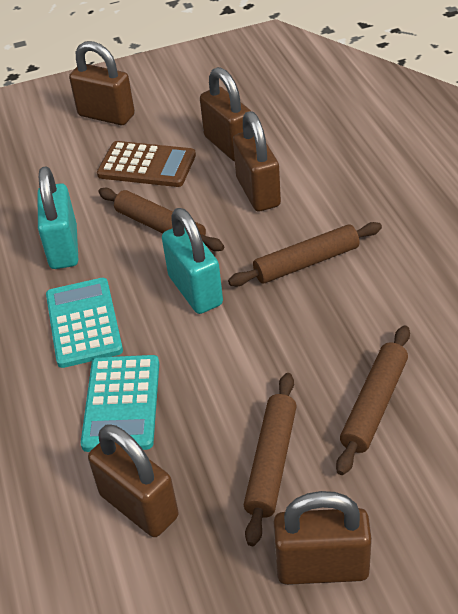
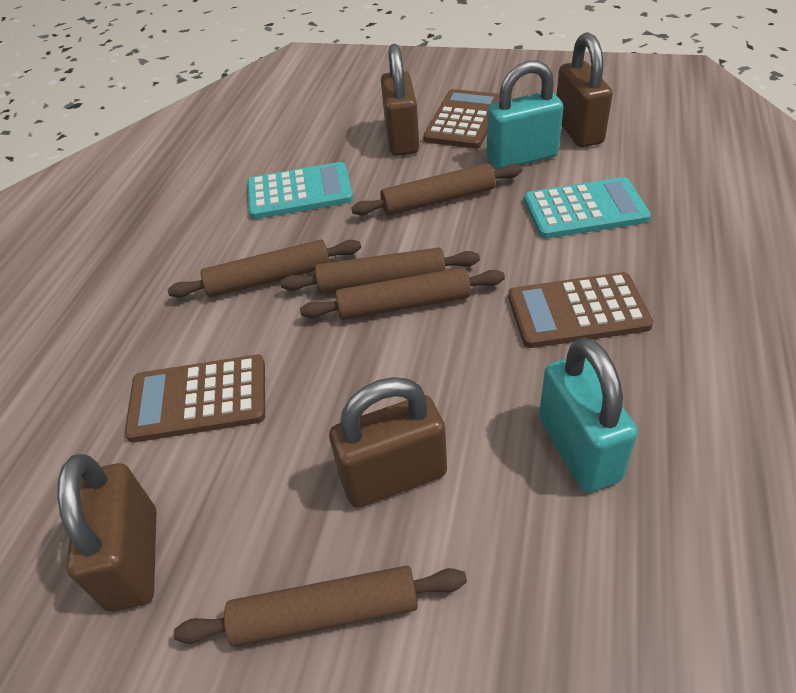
brown calculator: 1 -> 3
brown padlock: 5 -> 4
brown rolling pin: 4 -> 5

